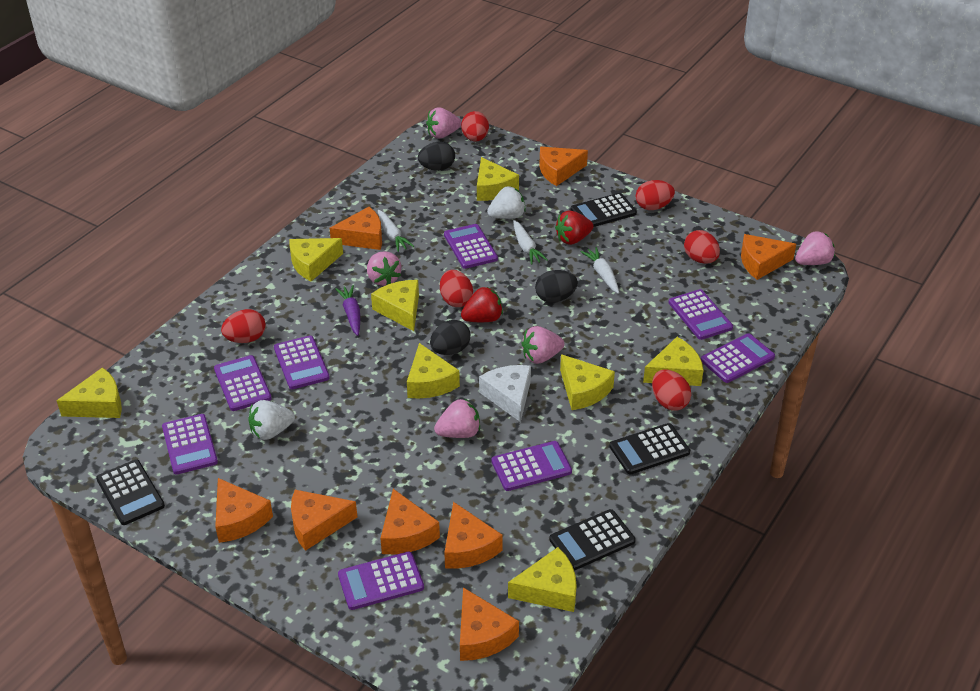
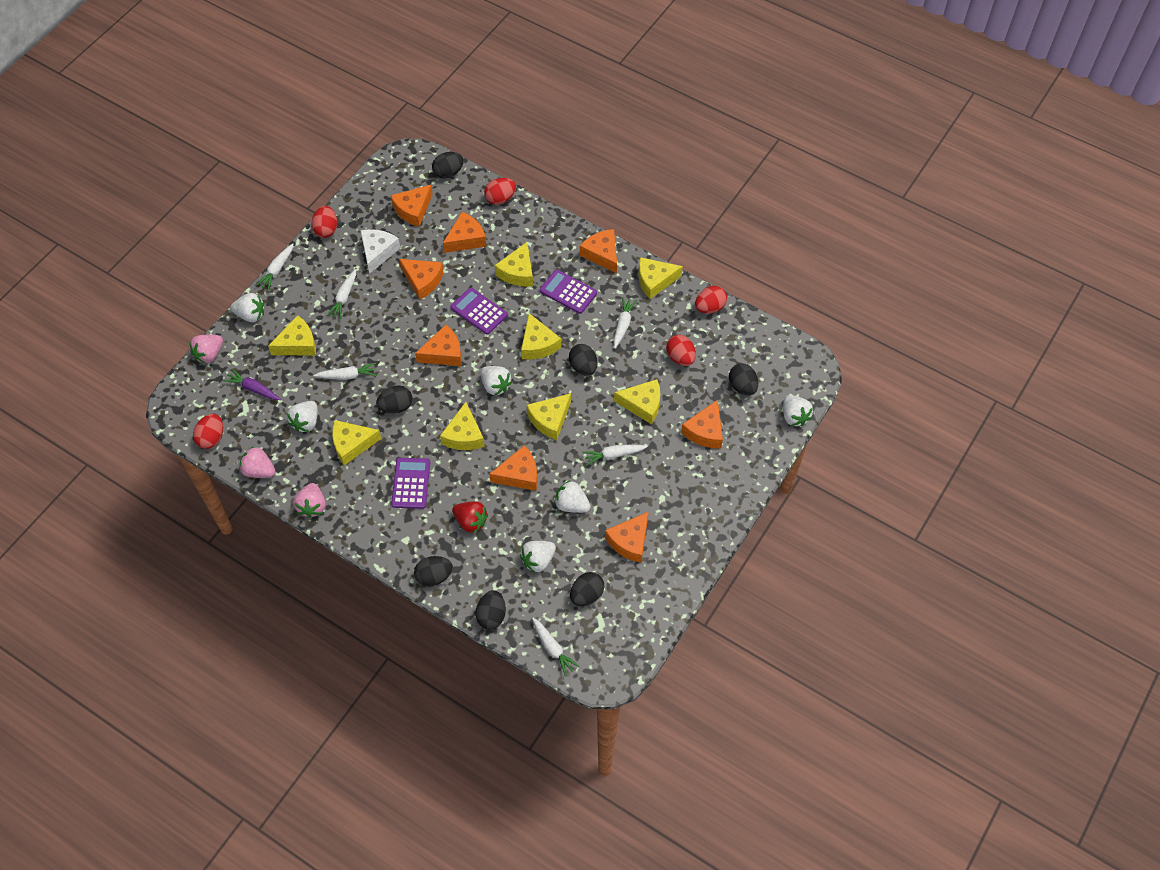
black calculator: 4 -> 0
black egg: 3 -> 7
pink strawberry: 5 -> 3
purple calculator: 8 -> 3
red egg: 6 -> 5
red strawberry: 2 -> 1
white carrot: 3 -> 6
white strawberry: 2 -> 6

